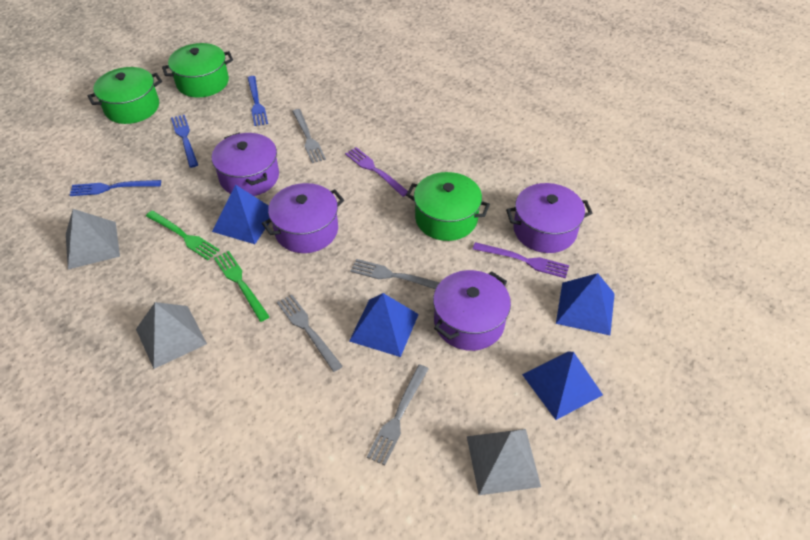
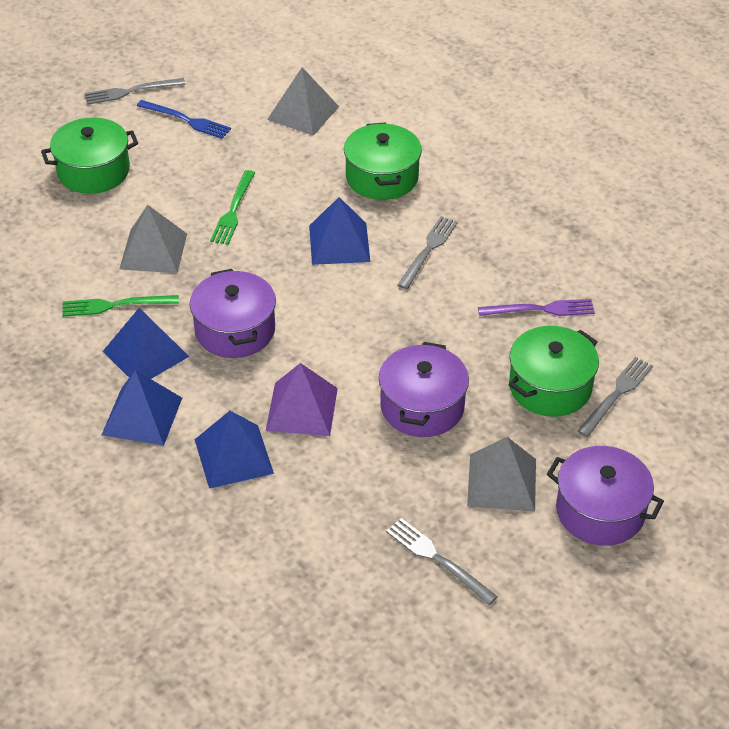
blue fork: 3 -> 1
purple fork: 2 -> 1
purple pot: 4 -> 3
purple pyramid: 0 -> 1

